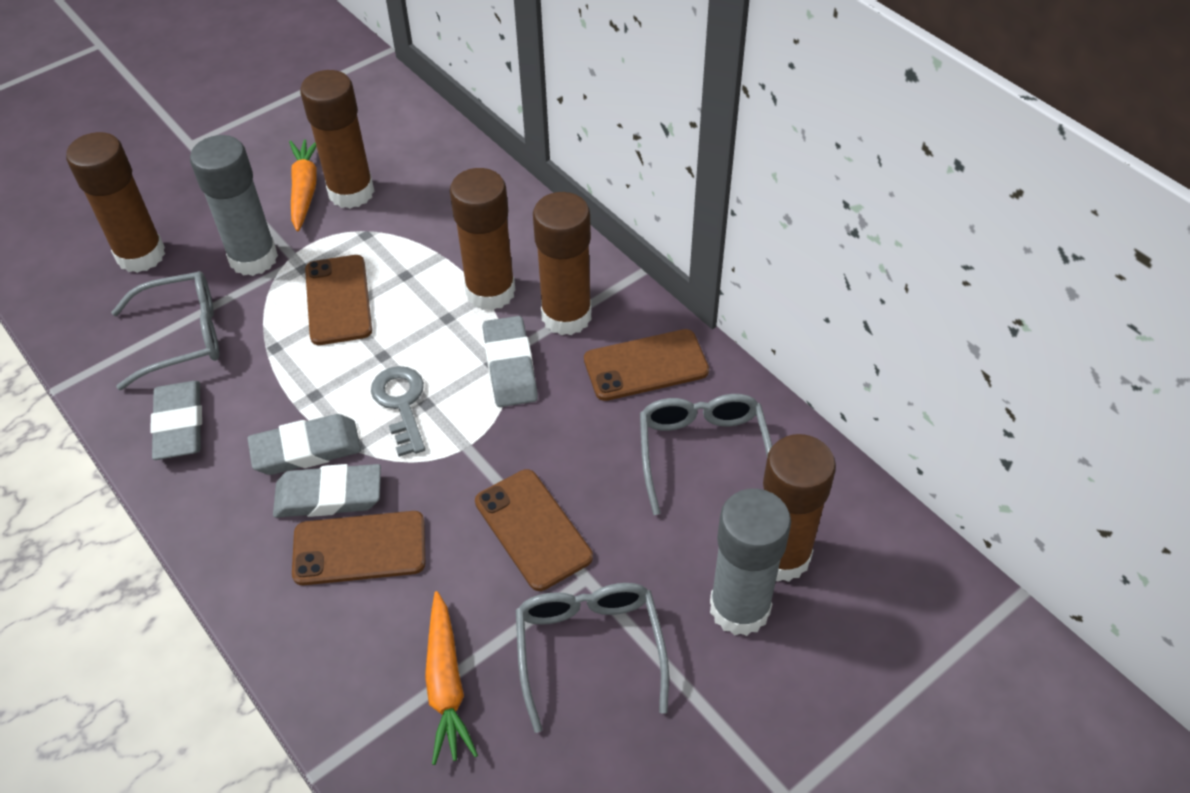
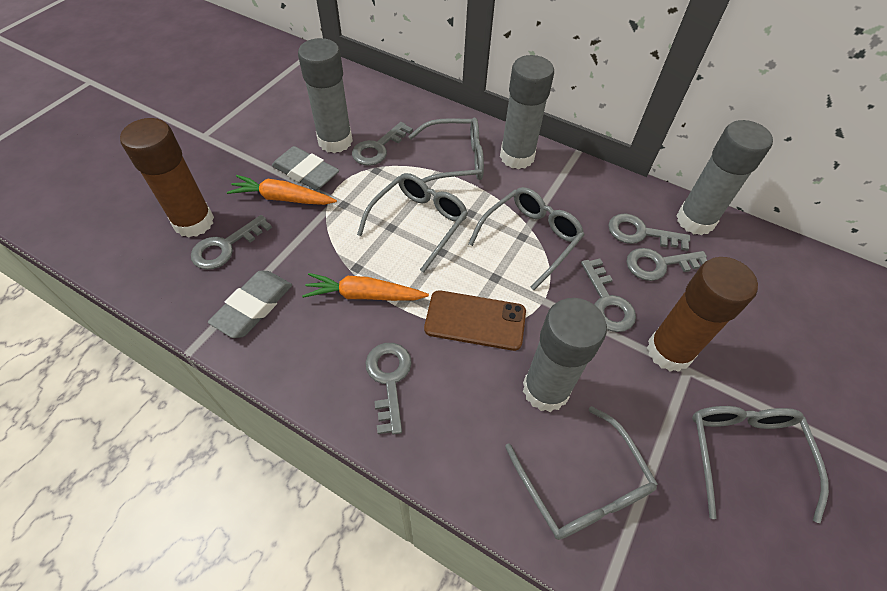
brown glue stick: 5 -> 2
brown phone: 4 -> 1
grey eraser: 4 -> 2
grey glasses: 3 -> 5
grey glue stick: 2 -> 4
grey key: 1 -> 6

